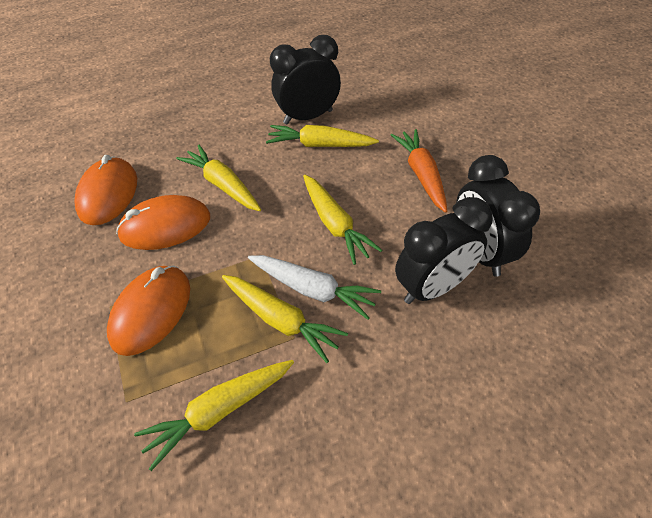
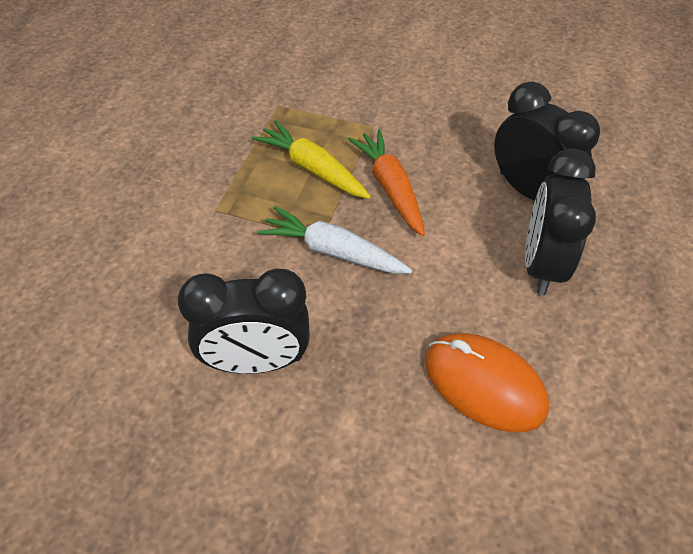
orange mouse: 3 -> 1
yellow carrot: 5 -> 1

